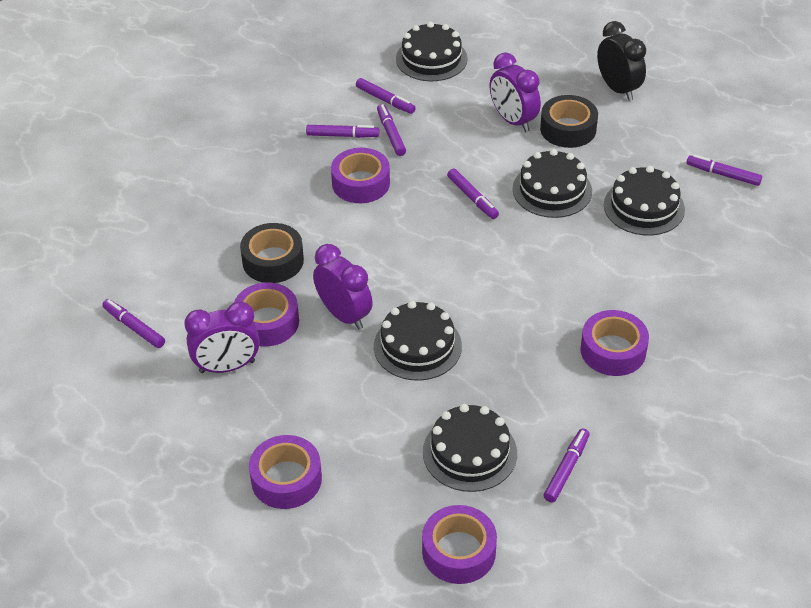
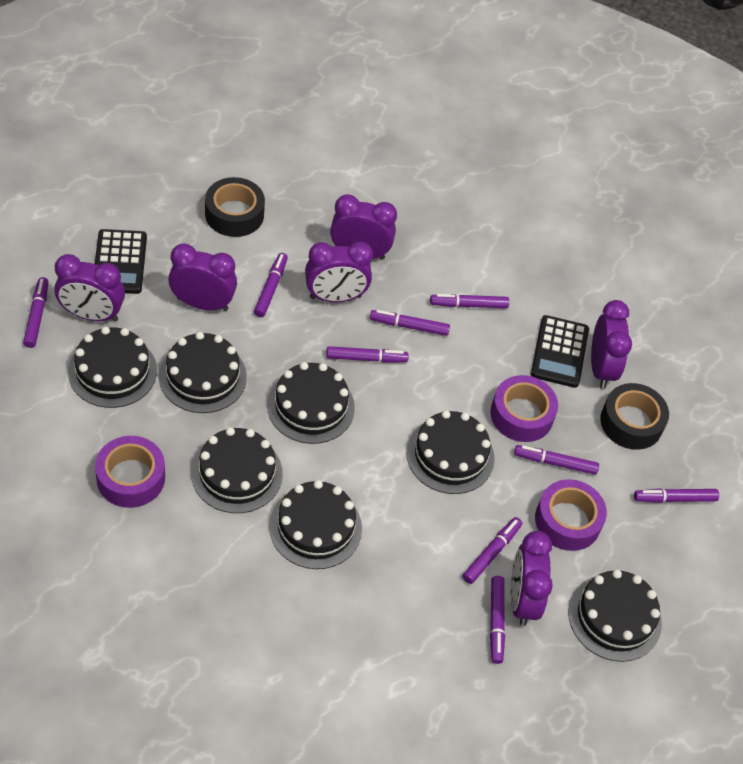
black cake: 5 -> 7
black calculator: 0 -> 2
black clock: 1 -> 0
purple clock: 3 -> 6
purple marker: 7 -> 9
purple tape: 5 -> 3

